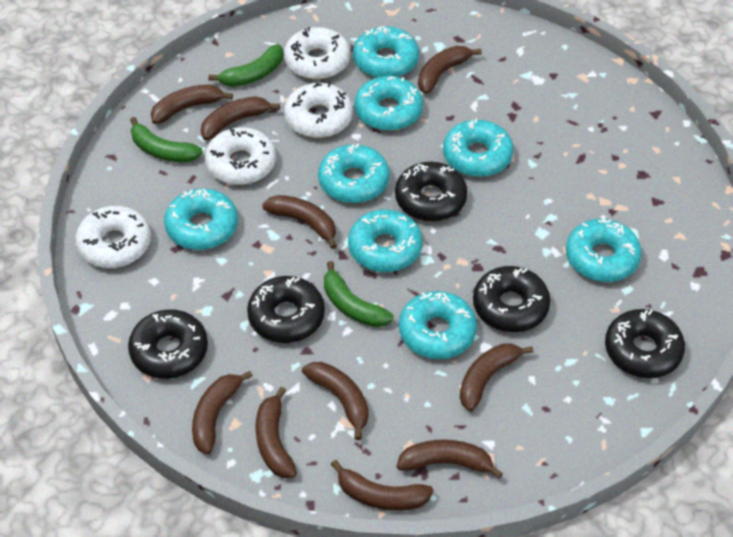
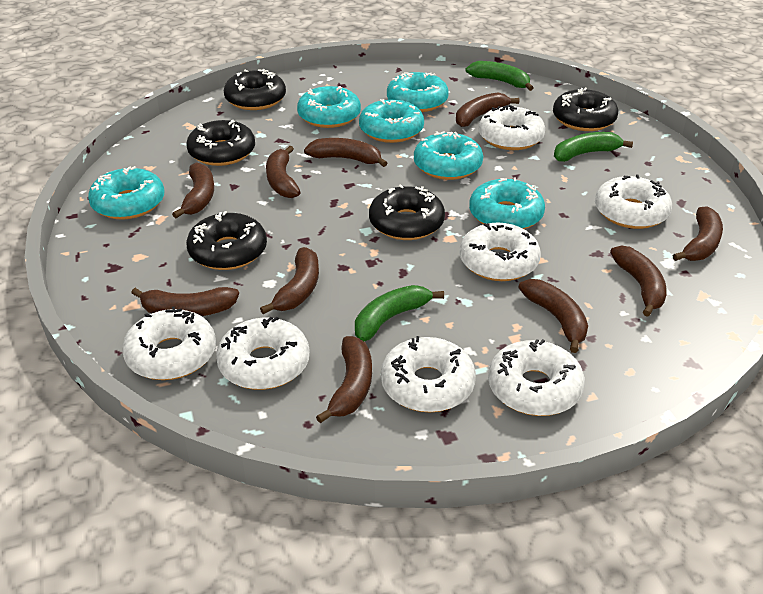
turquoise donut: 8 -> 6
white donut: 4 -> 7

